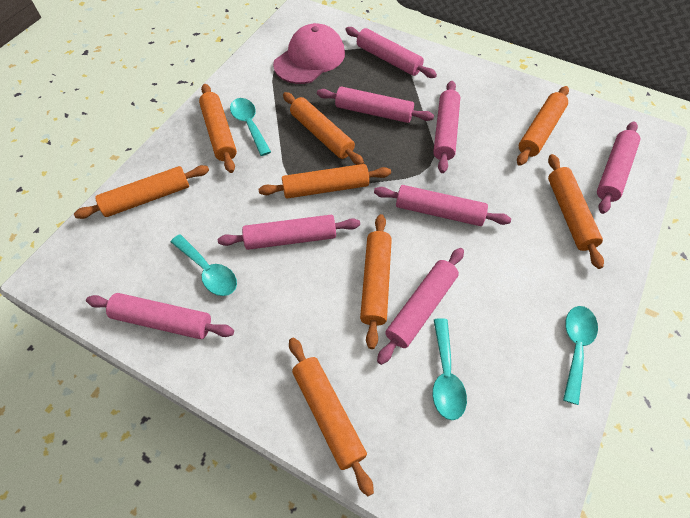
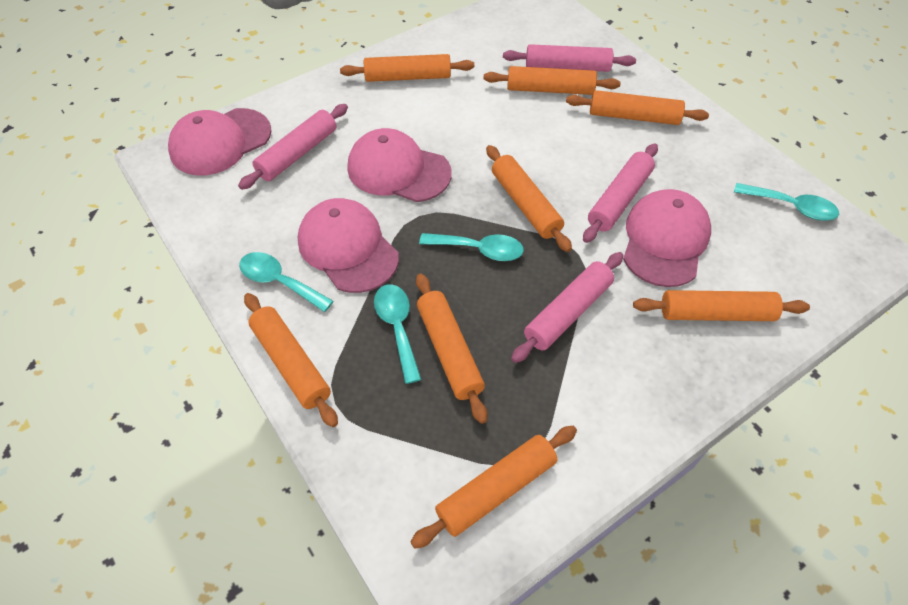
pink cap: 1 -> 4
pink rolling pin: 8 -> 4

